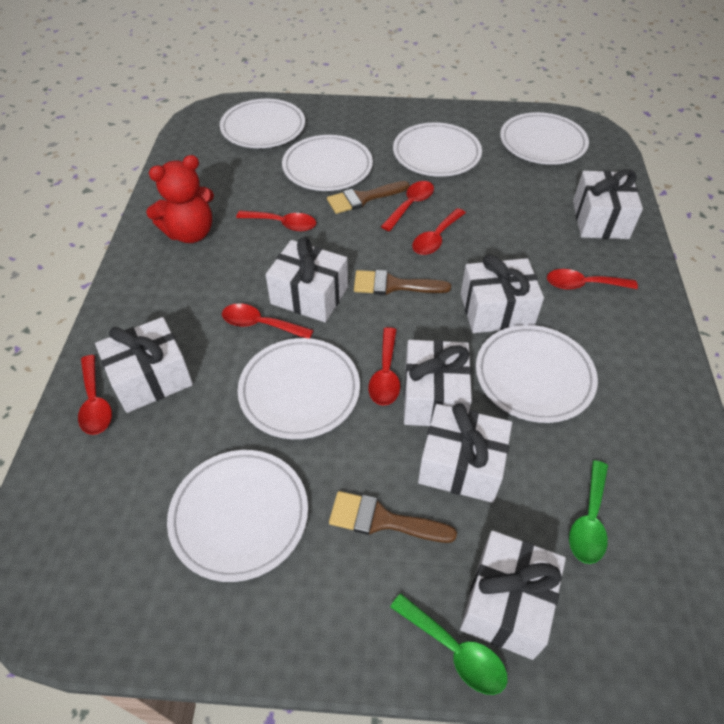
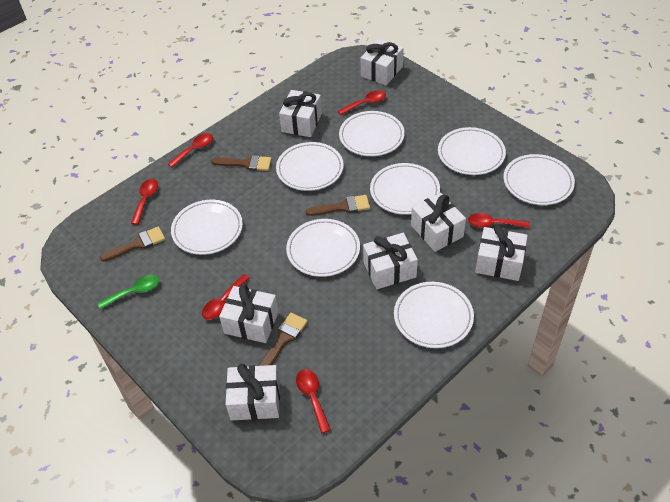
brown brush: 3 -> 4
green spoon: 2 -> 1
red spoon: 7 -> 6
red teddy bear: 1 -> 0
white plate: 7 -> 8

